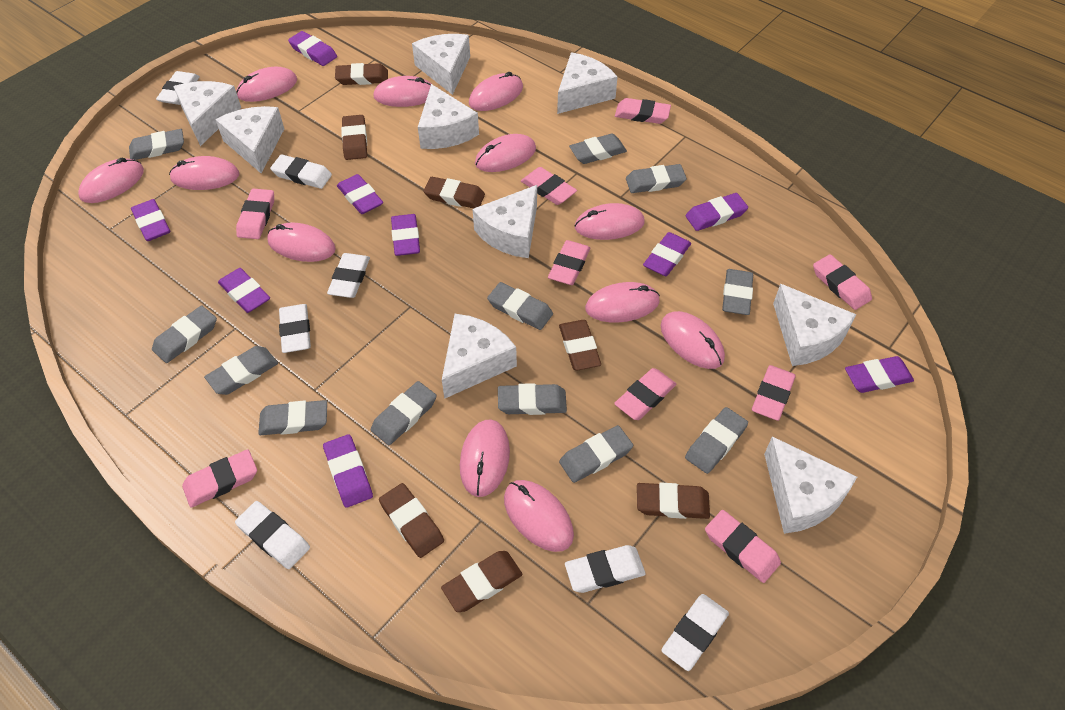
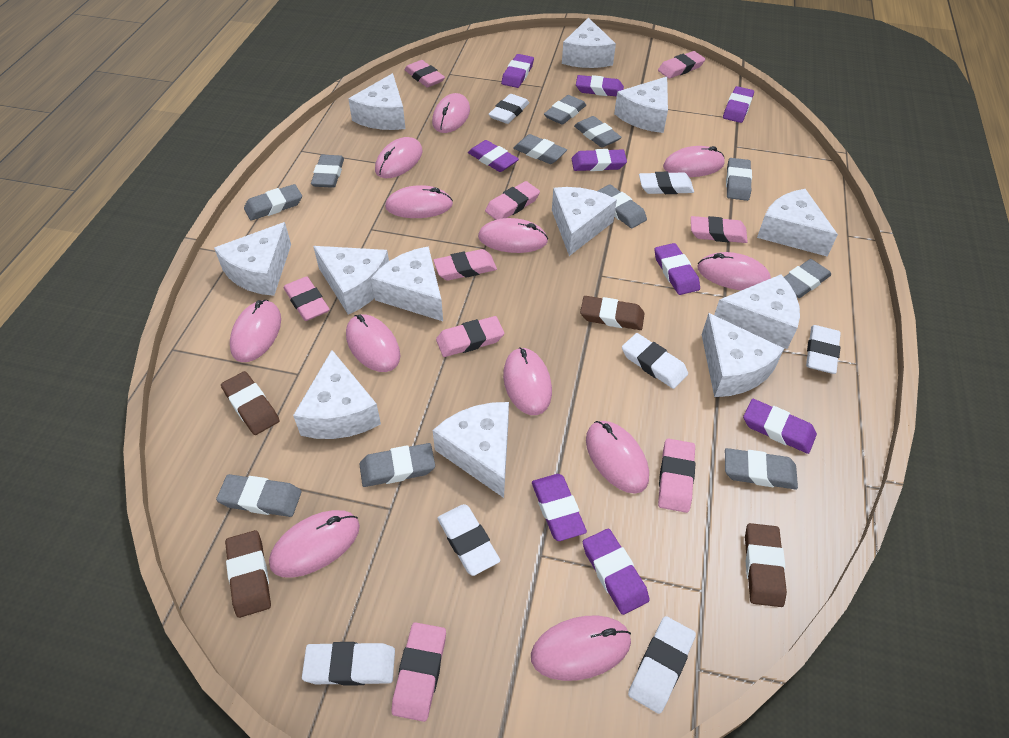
brown eraser: 7 -> 4
grey eraser: 12 -> 11
white cheese: 9 -> 12

